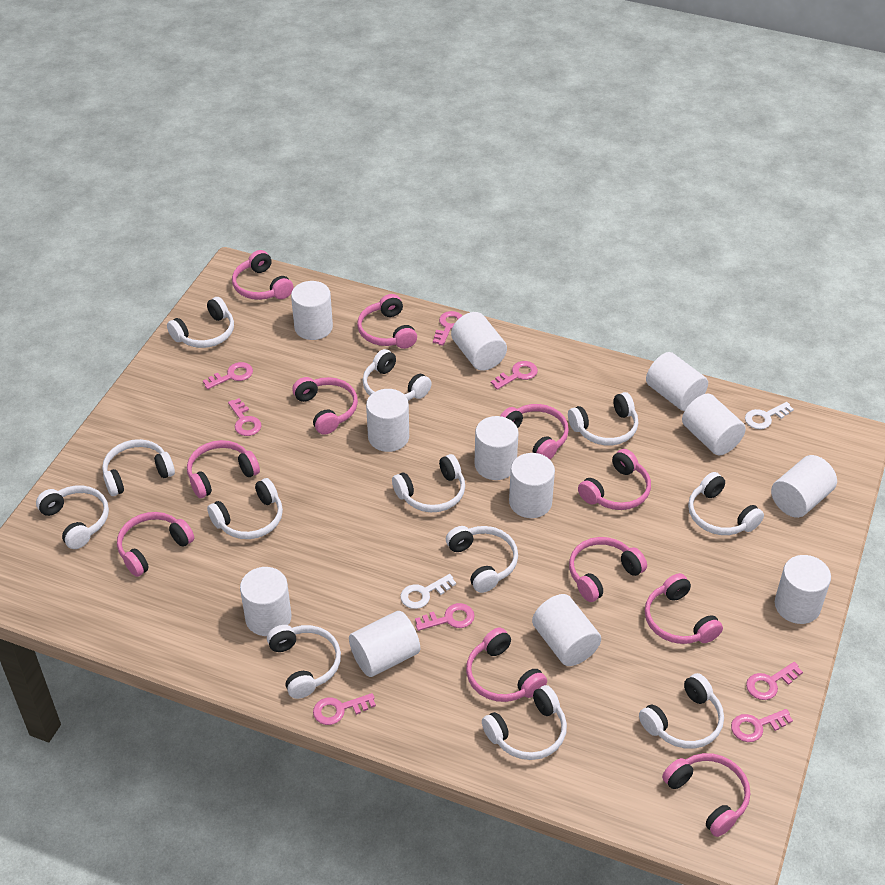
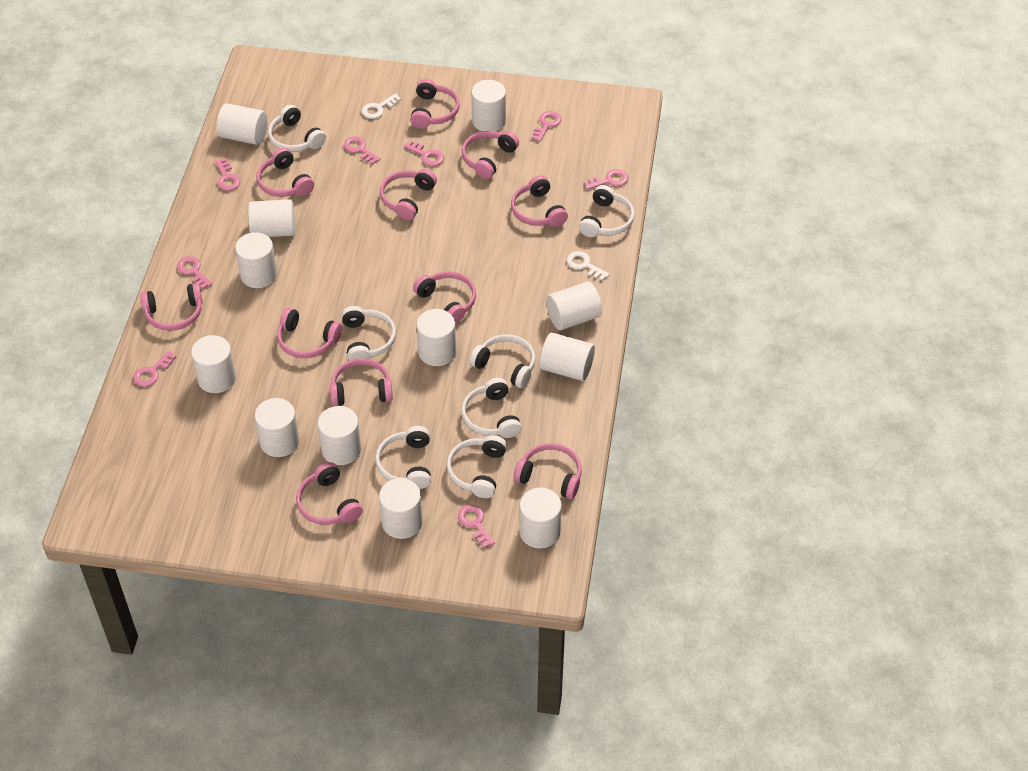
white headphones: 12 -> 7

